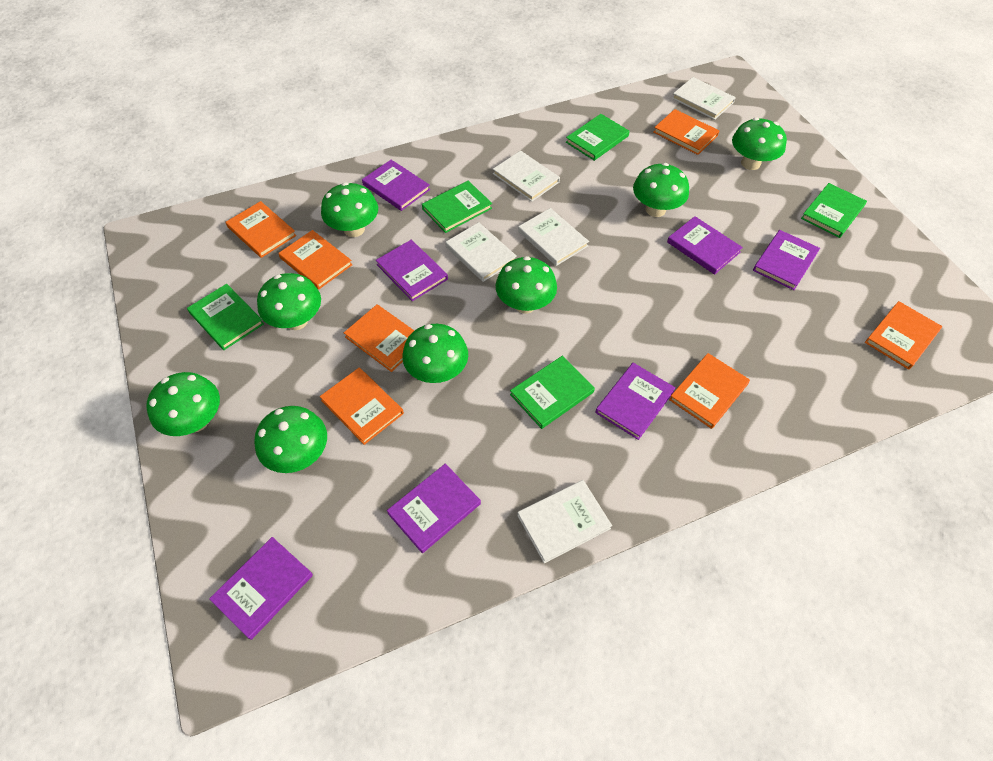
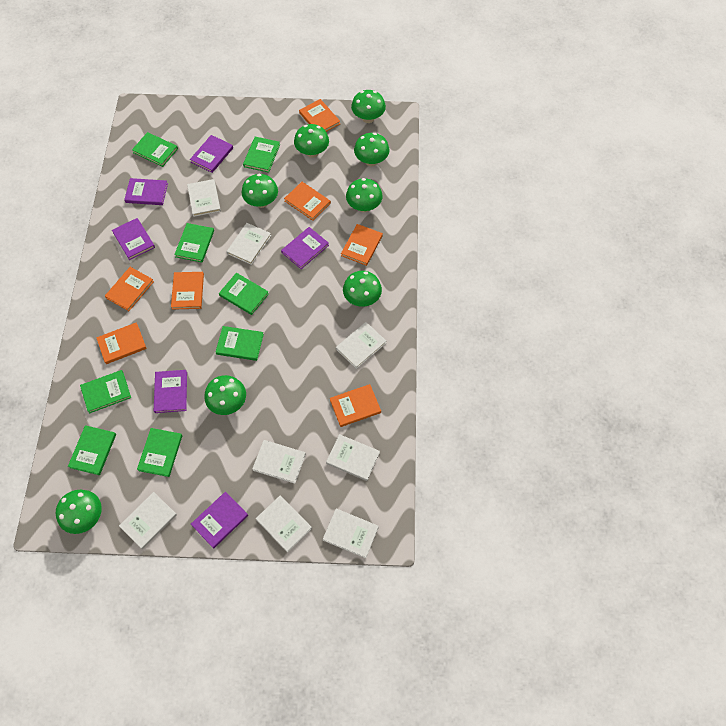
green book: 5 -> 8
purple book: 7 -> 6
white book: 5 -> 8

